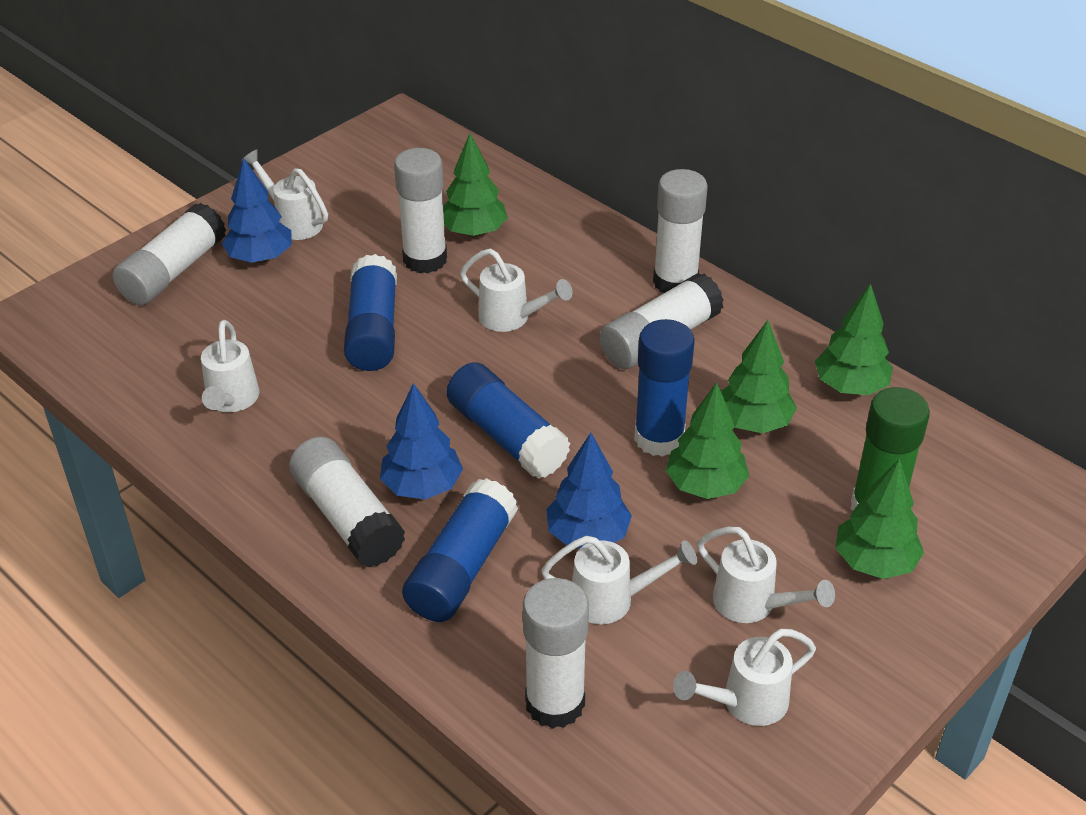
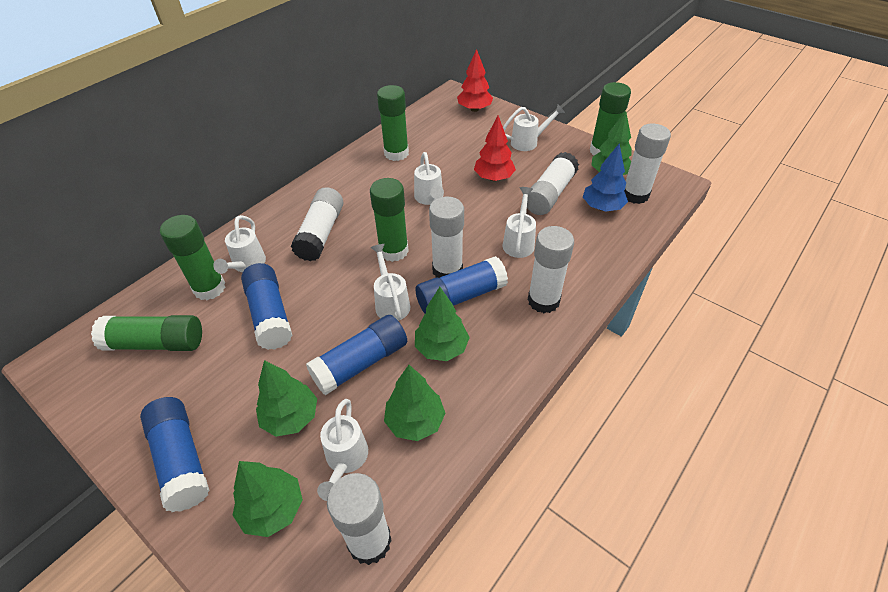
blue tree: 3 -> 1
green glue stick: 1 -> 5
red tree: 0 -> 2

